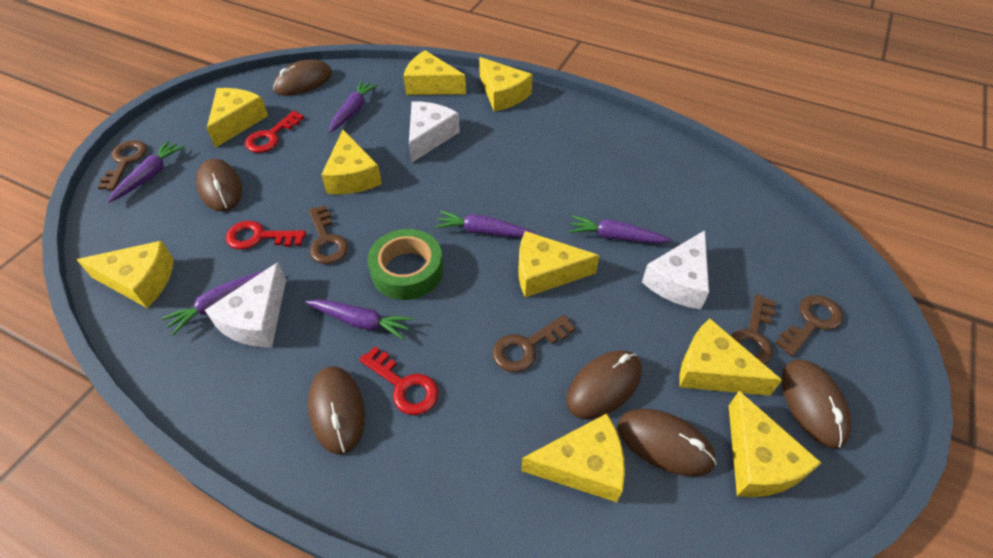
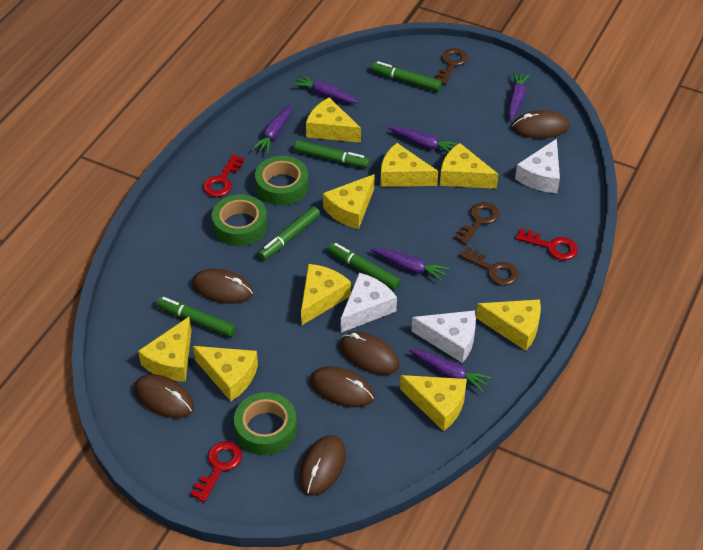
brown key: 5 -> 3
green marker: 0 -> 5
green tape: 1 -> 3

